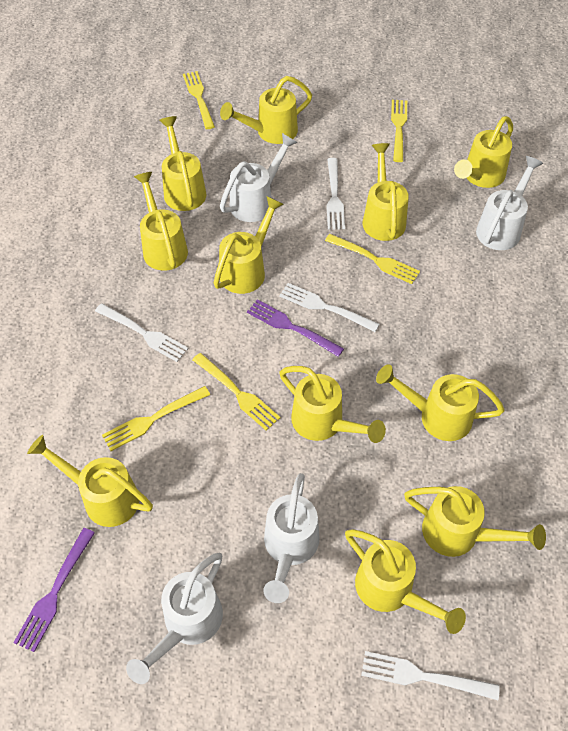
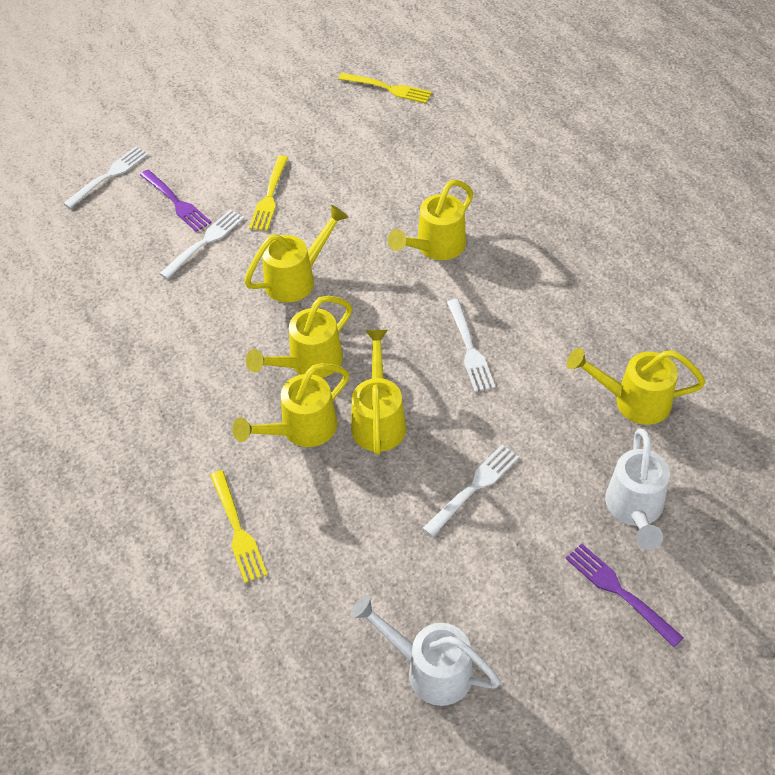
white watering can: 4 -> 2
yellow fork: 5 -> 3
yellow watering can: 11 -> 6

